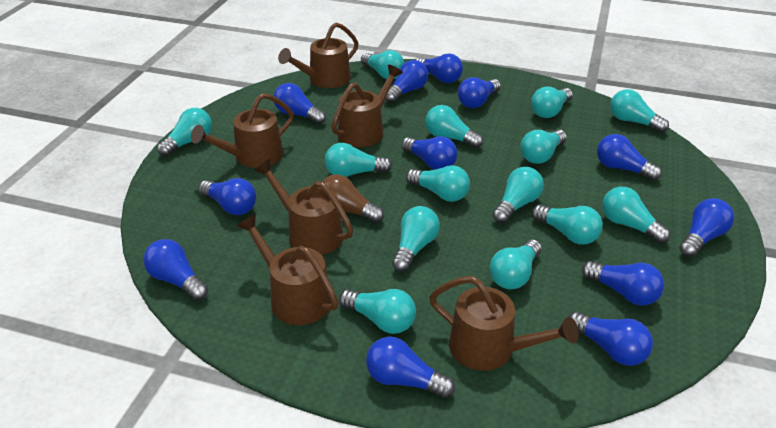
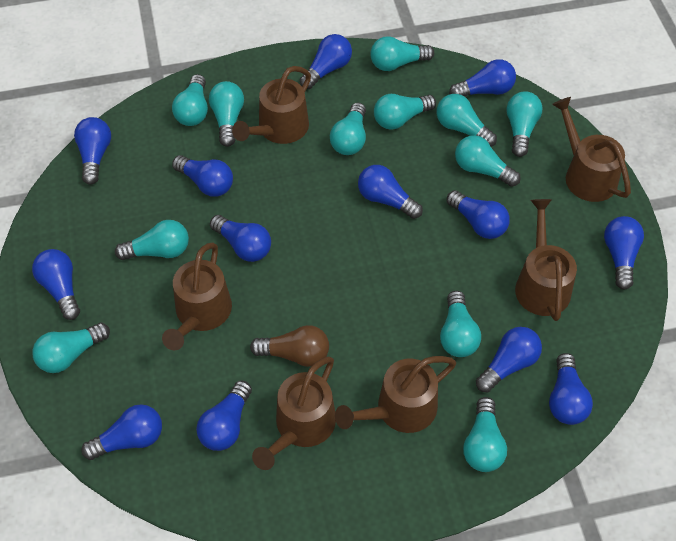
blue light bulb: 12 -> 13
turquoise light bulb: 14 -> 12

